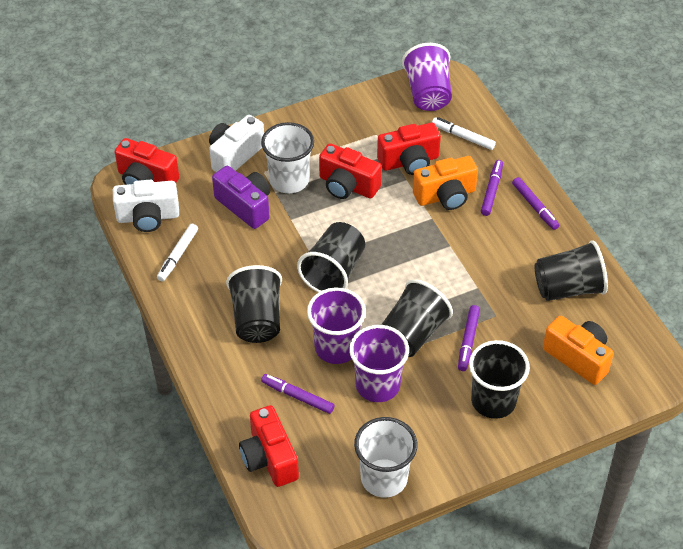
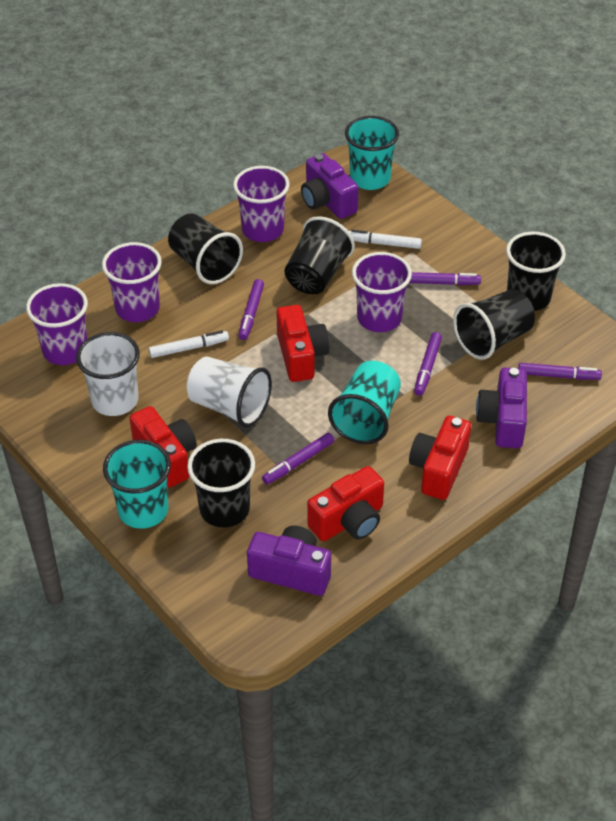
orange camera: 2 -> 0
purple camera: 1 -> 3
purple cup: 3 -> 4
purple marker: 4 -> 5
turquoise cup: 0 -> 3
white camera: 2 -> 0

